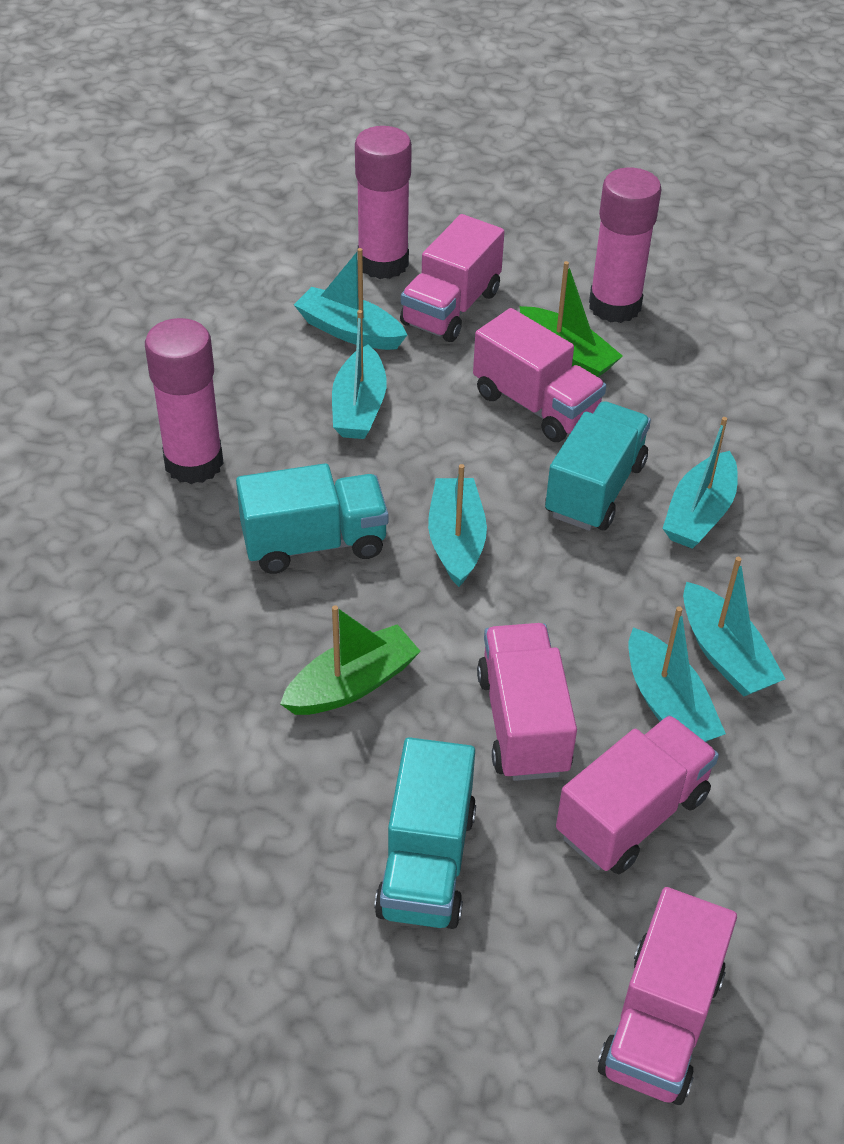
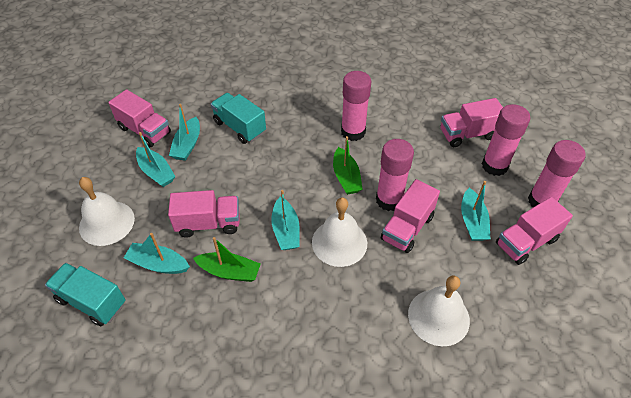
pink glue stick: 3 -> 4
turquoise boat: 6 -> 5
turquoise truck: 3 -> 2
white bell: 0 -> 3

